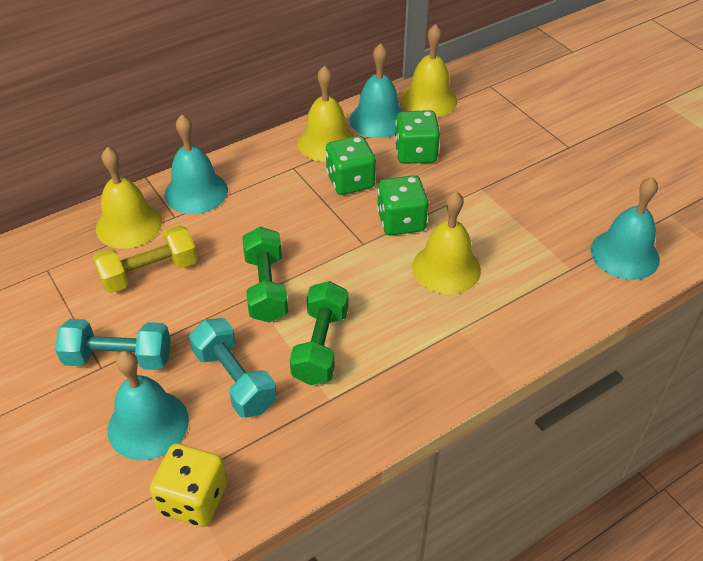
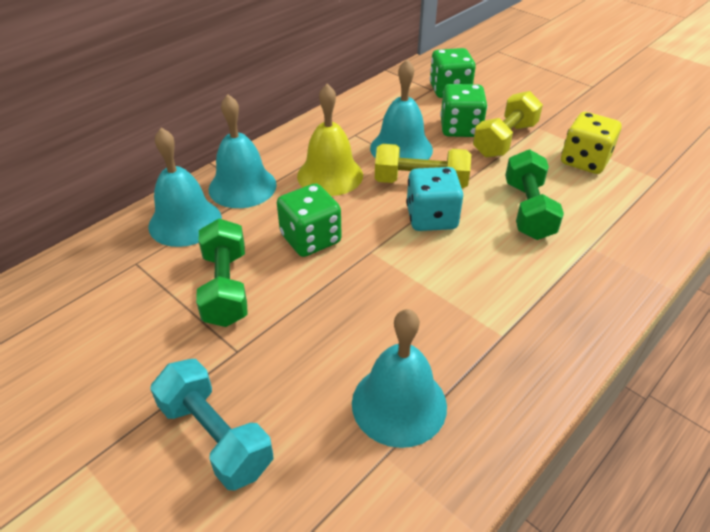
turquoise dice: 0 -> 1
turquoise dumbbell: 2 -> 1
yellow bell: 4 -> 1
yellow dumbbell: 1 -> 2

